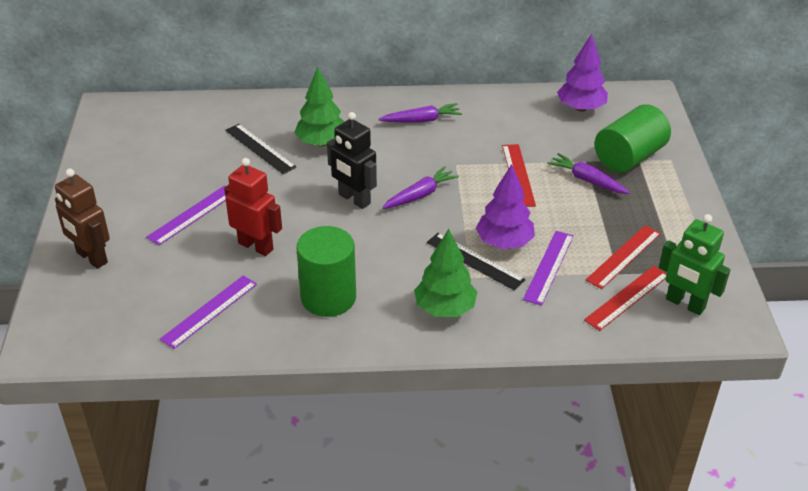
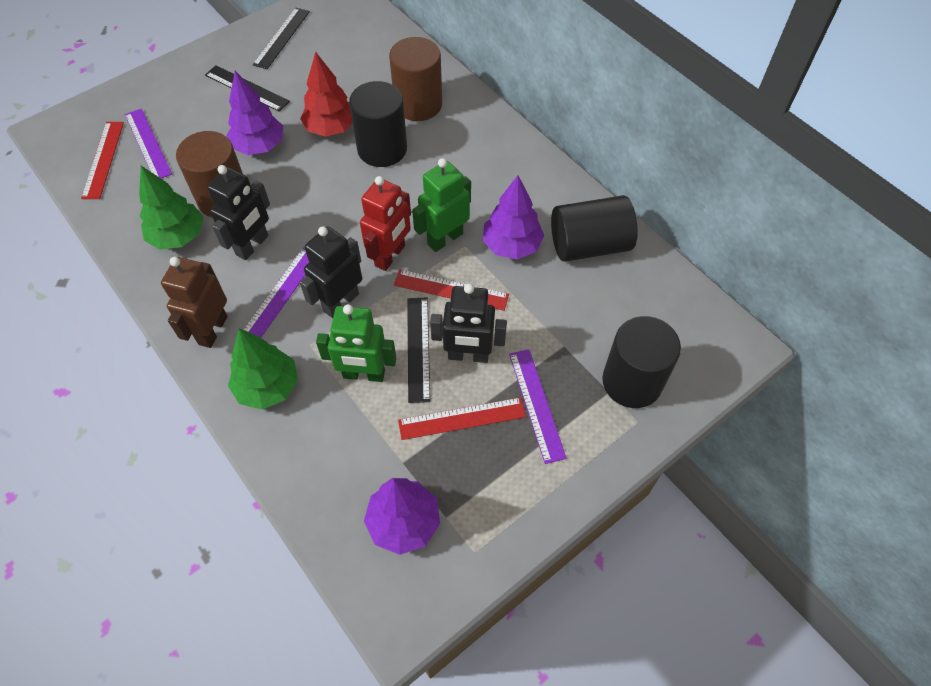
black cylinder: 0 -> 3
black robot: 1 -> 3
black ruler: 2 -> 3
brown cylinder: 0 -> 2
green cylinder: 2 -> 0
green robot: 1 -> 2
purple carrot: 3 -> 0
purple tree: 2 -> 3
red tree: 0 -> 1

